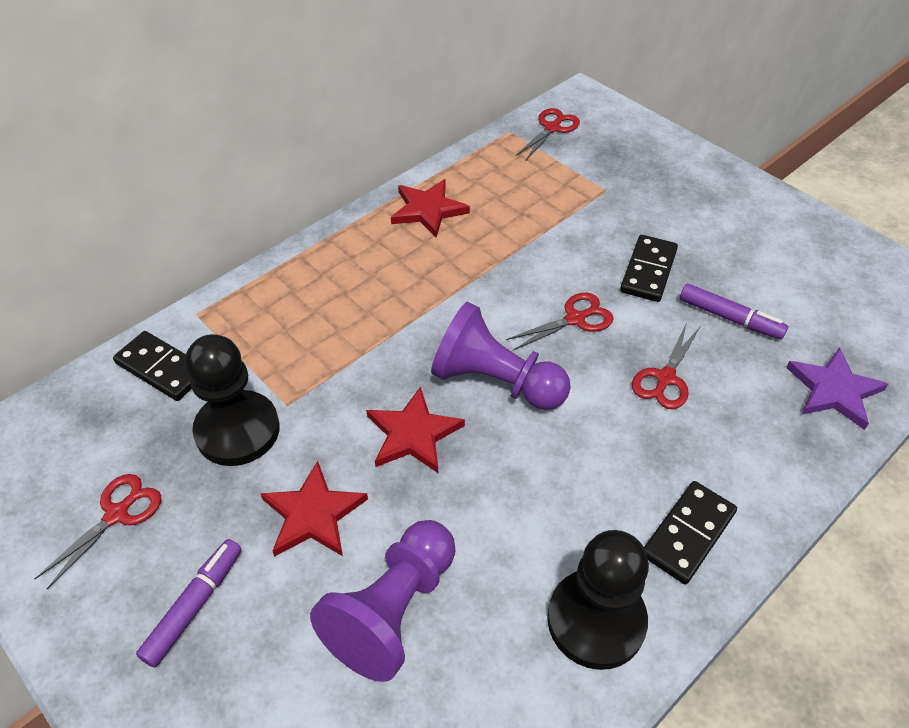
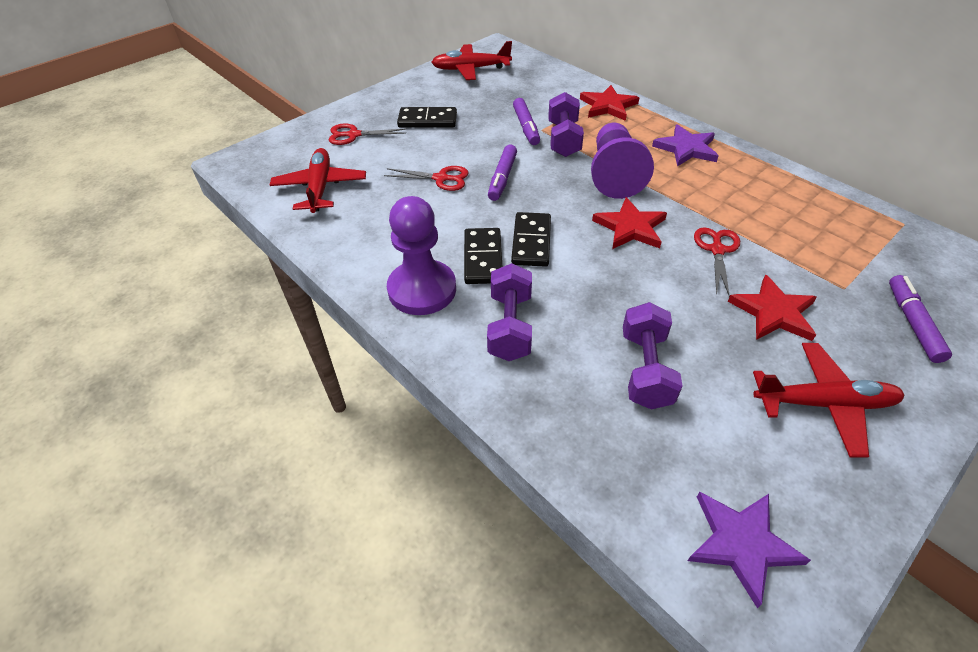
black pawn: 2 -> 0
purple dumbbell: 0 -> 3
purple marker: 2 -> 3
purple star: 1 -> 2
red plane: 0 -> 3
red scissors: 4 -> 3

